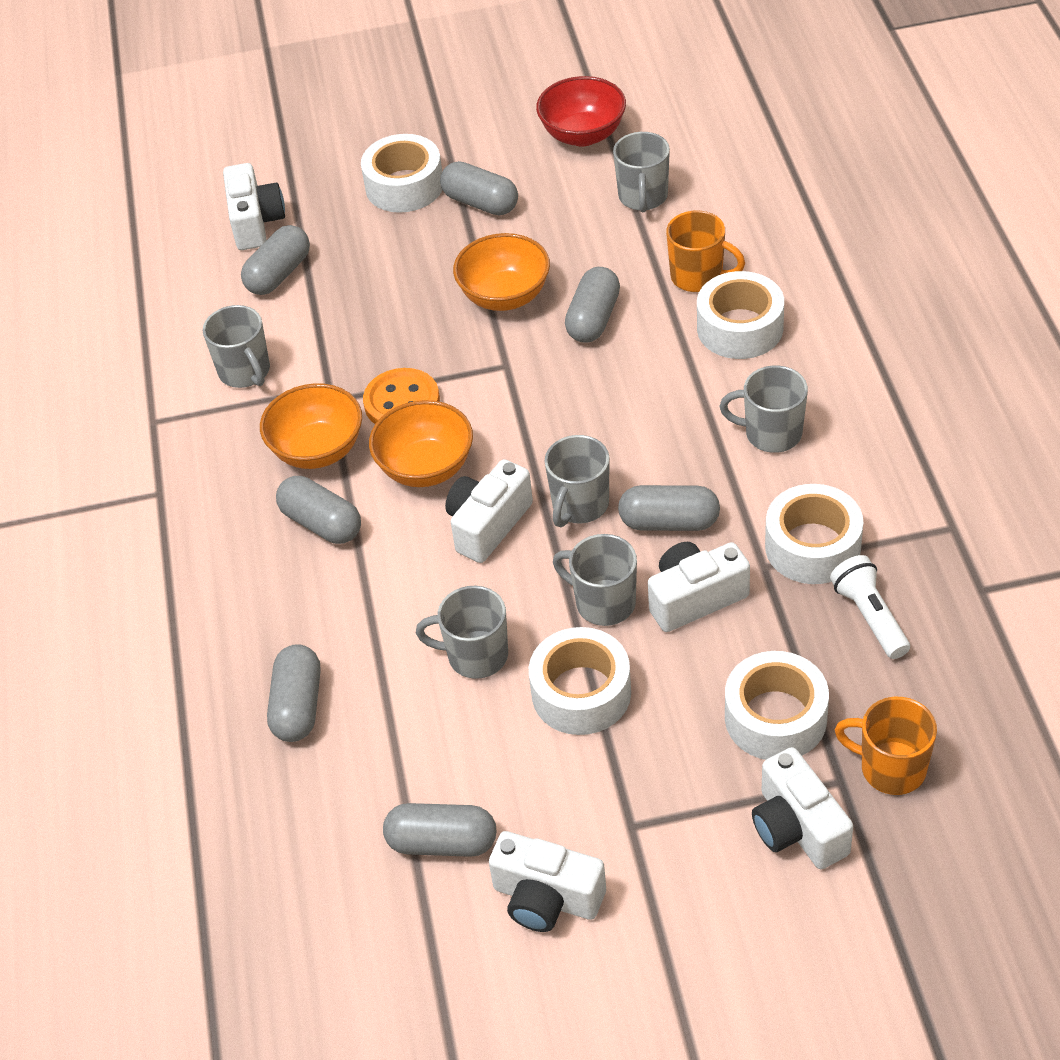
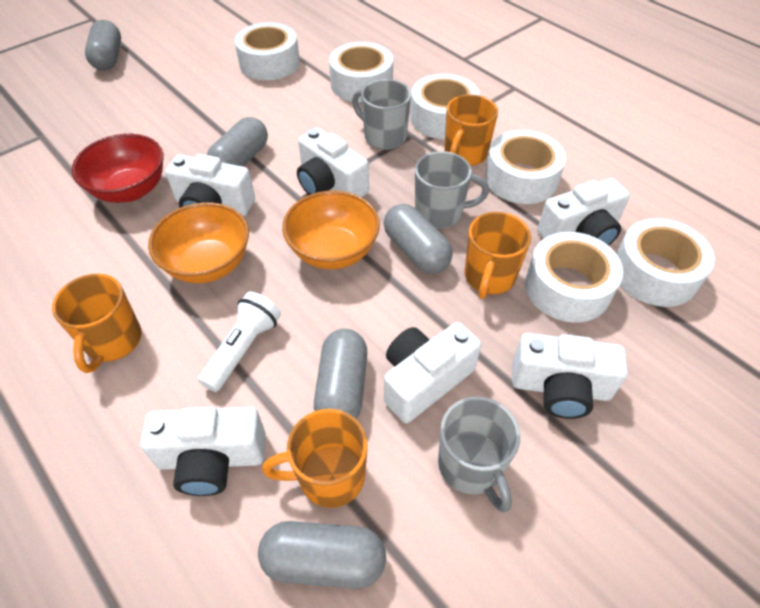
grey capsule: 7 -> 5
grey mug: 6 -> 3
orange bowl: 3 -> 2
orange button: 1 -> 0
orange mug: 2 -> 4
white camera: 5 -> 6
white tape: 5 -> 6

